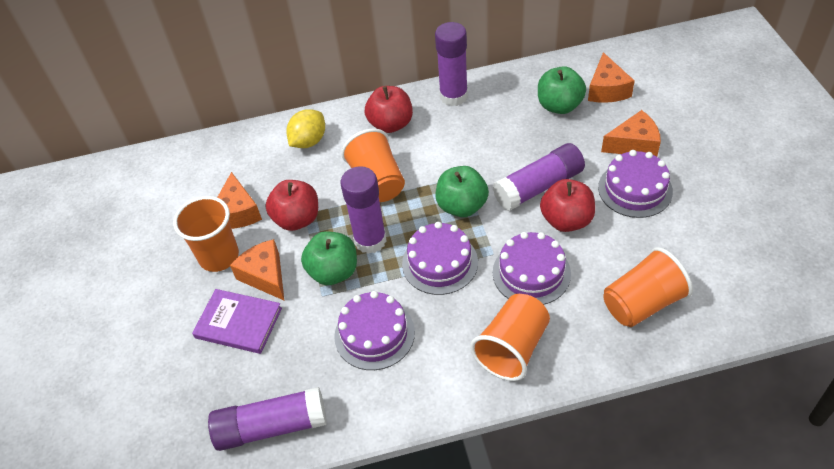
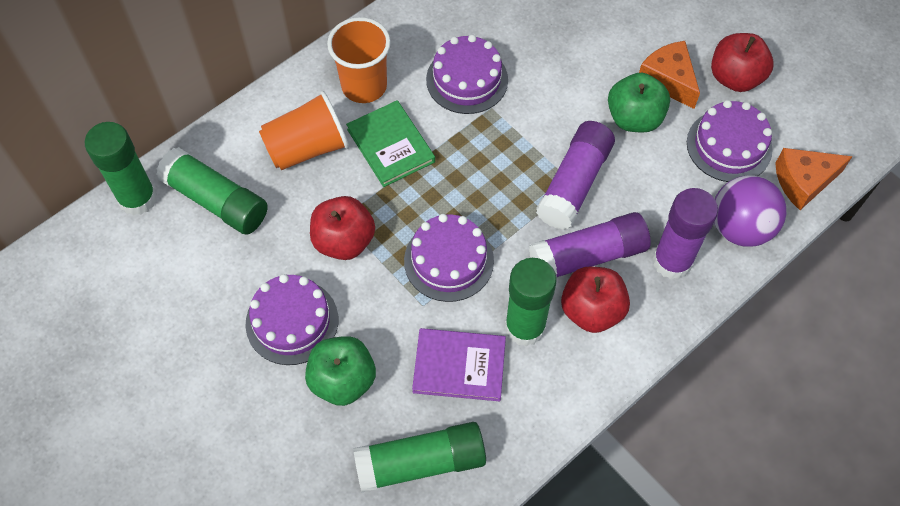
green apple: 3 -> 2
green book: 0 -> 1
green glue stick: 0 -> 4
orange cheese: 4 -> 2
orange cup: 4 -> 2
purple ball: 0 -> 1
purple glue stick: 4 -> 3
yellow lemon: 1 -> 0

